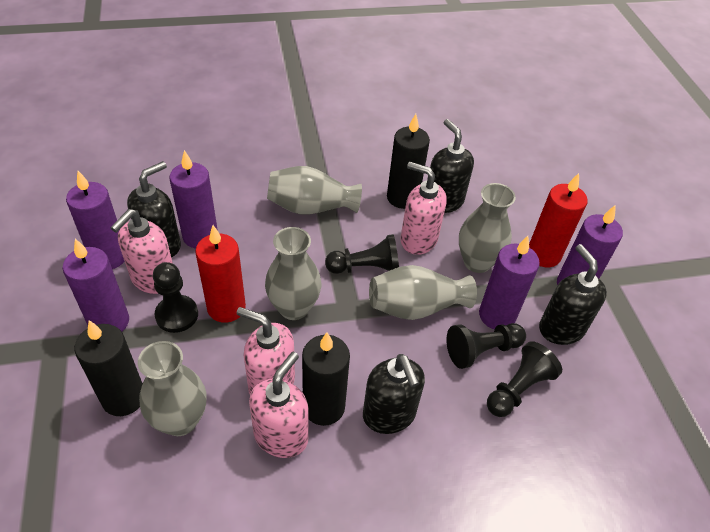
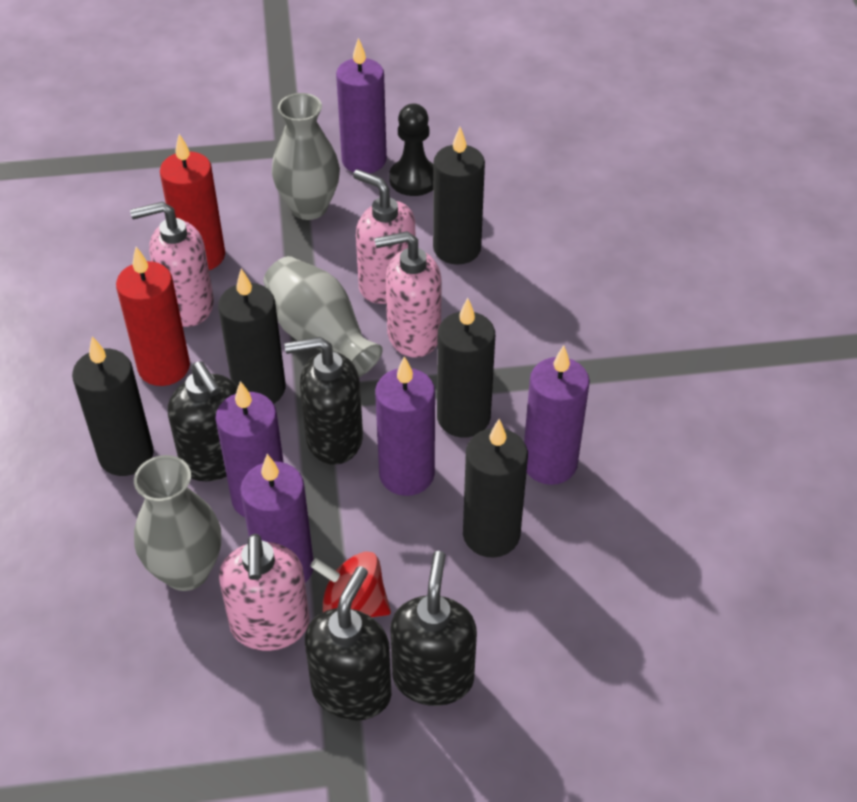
black candle: 3 -> 5
black pawn: 4 -> 1
grey vase: 5 -> 3
red spinning top: 0 -> 1

